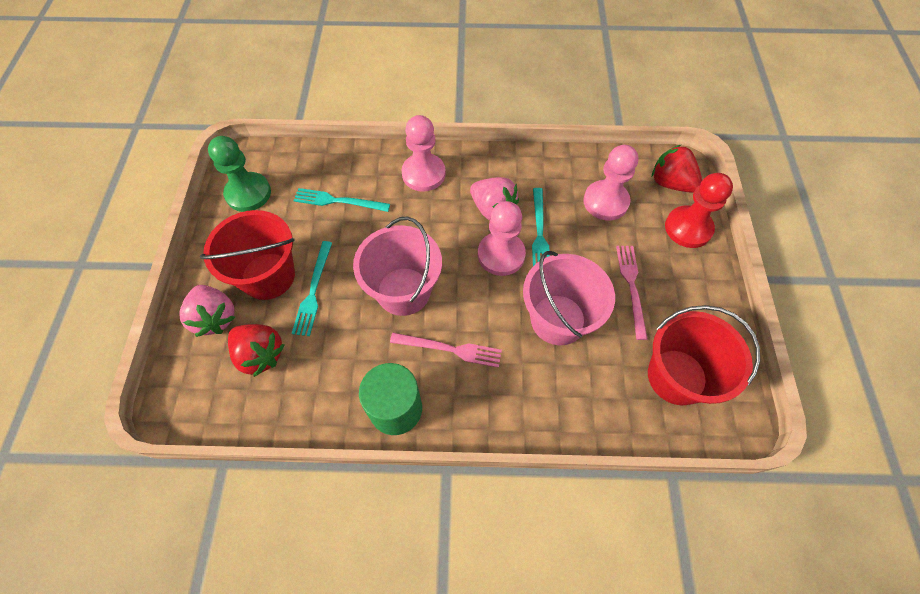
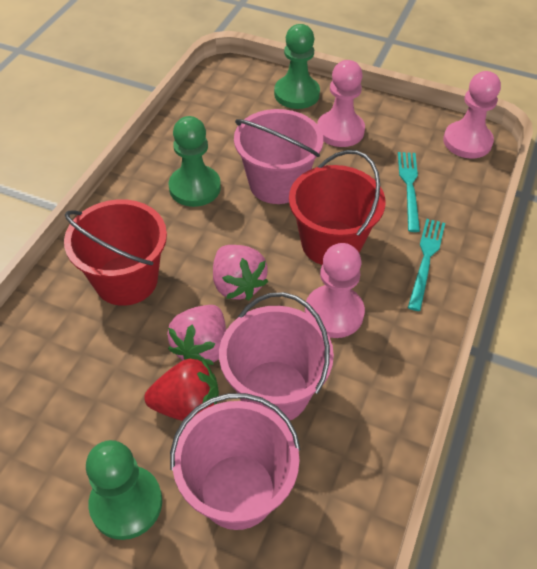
green cylinder: 1 -> 0
green pawn: 1 -> 3
pink bucket: 2 -> 3
pink fork: 2 -> 0
red pawn: 1 -> 0
red strawberry: 2 -> 1
turquoise fork: 3 -> 2

